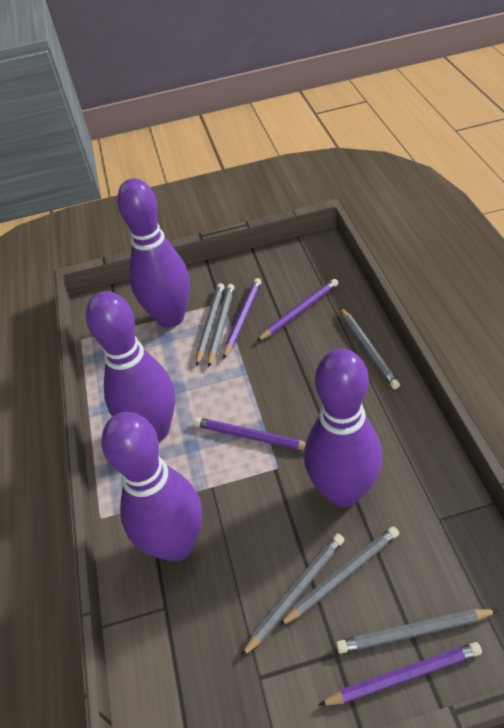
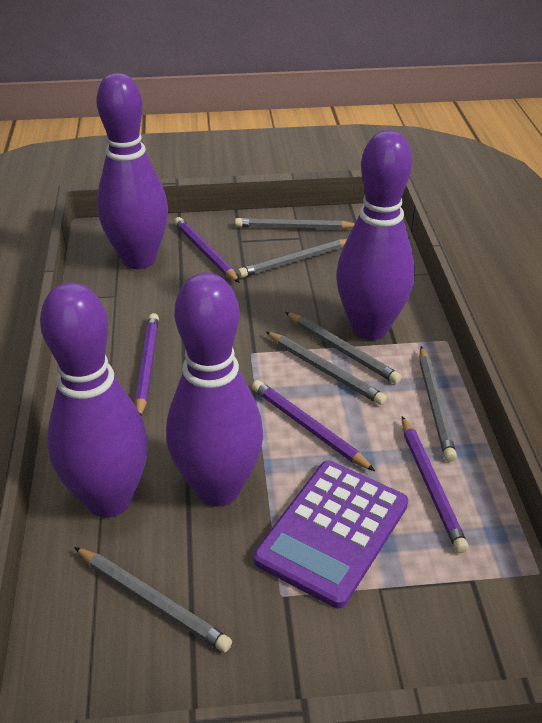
purple calculator: 0 -> 1

